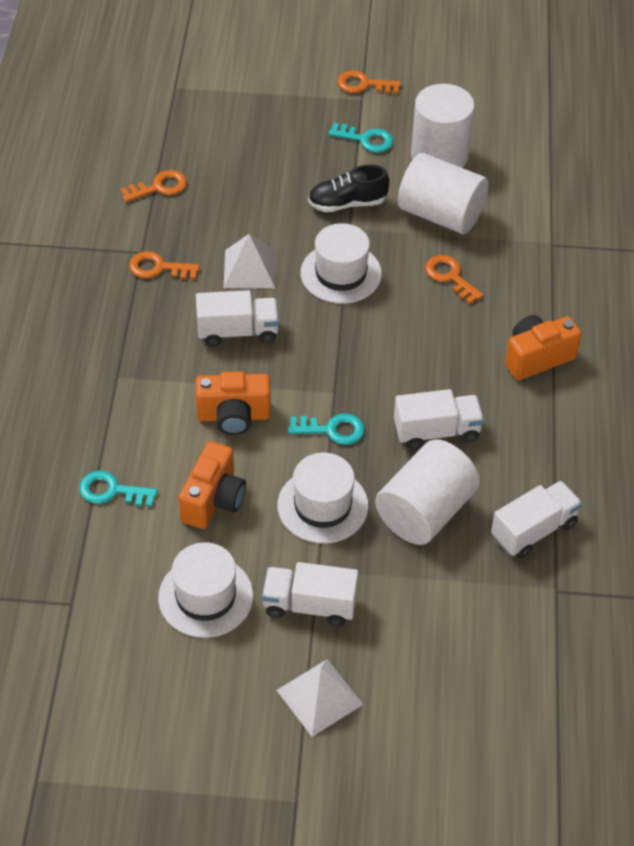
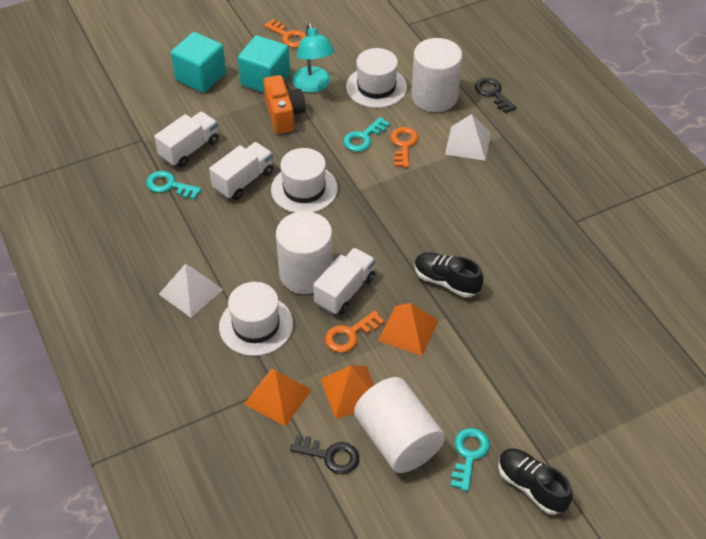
black key: 0 -> 2
black shoe: 1 -> 2
orange camera: 3 -> 1
orange key: 4 -> 3
orange pyramid: 0 -> 3
turquoise cube: 0 -> 2
turquoise lamp: 0 -> 1
white truck: 4 -> 3

